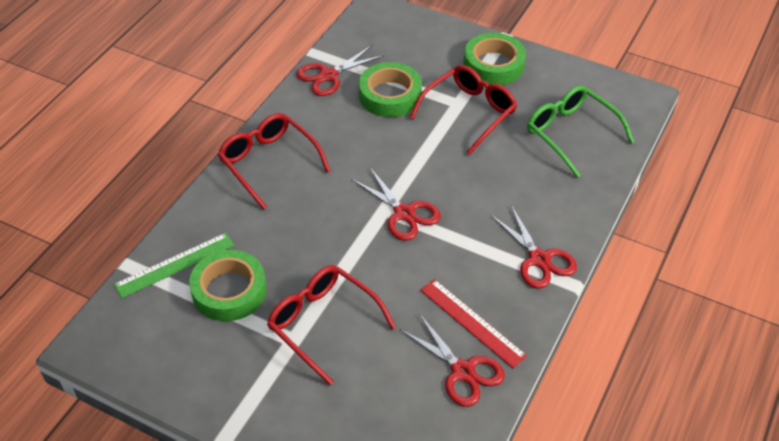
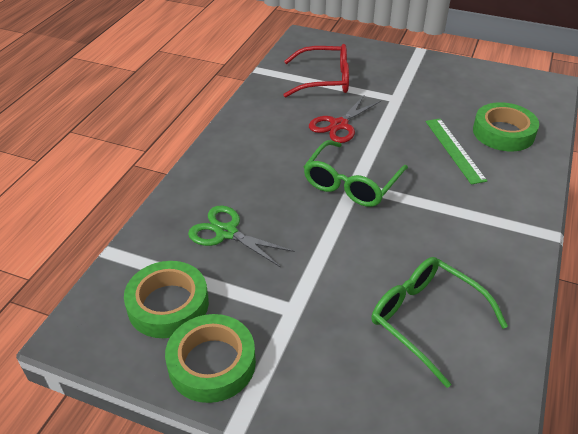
green glasses: 1 -> 2
green scissors: 0 -> 1
red glasses: 3 -> 1
red ruler: 1 -> 0
red scissors: 4 -> 1

